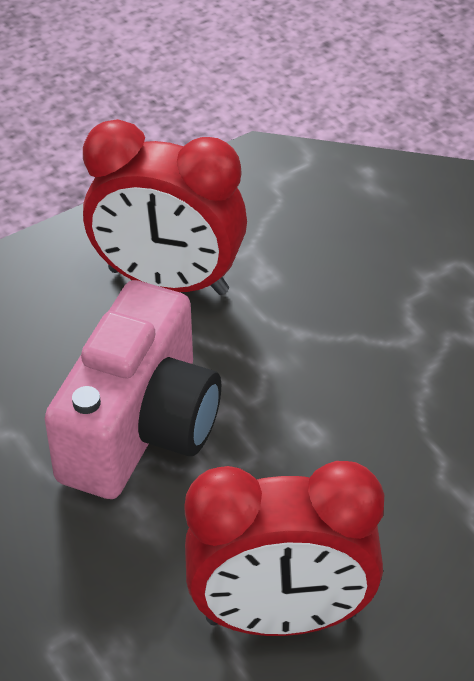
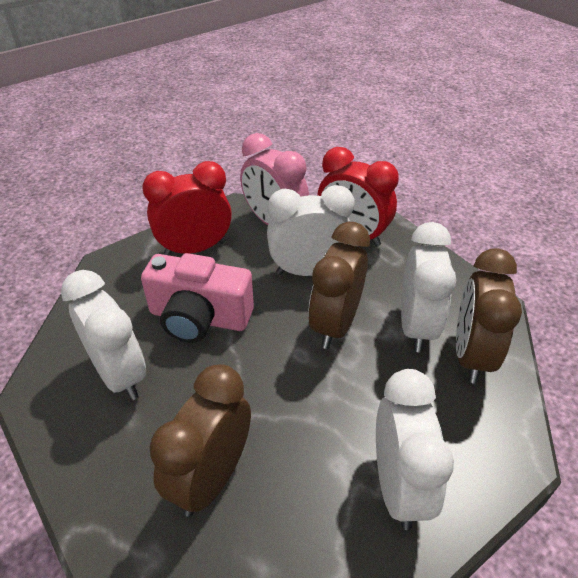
brown clock: 0 -> 3
pink clock: 0 -> 1
white clock: 0 -> 4

